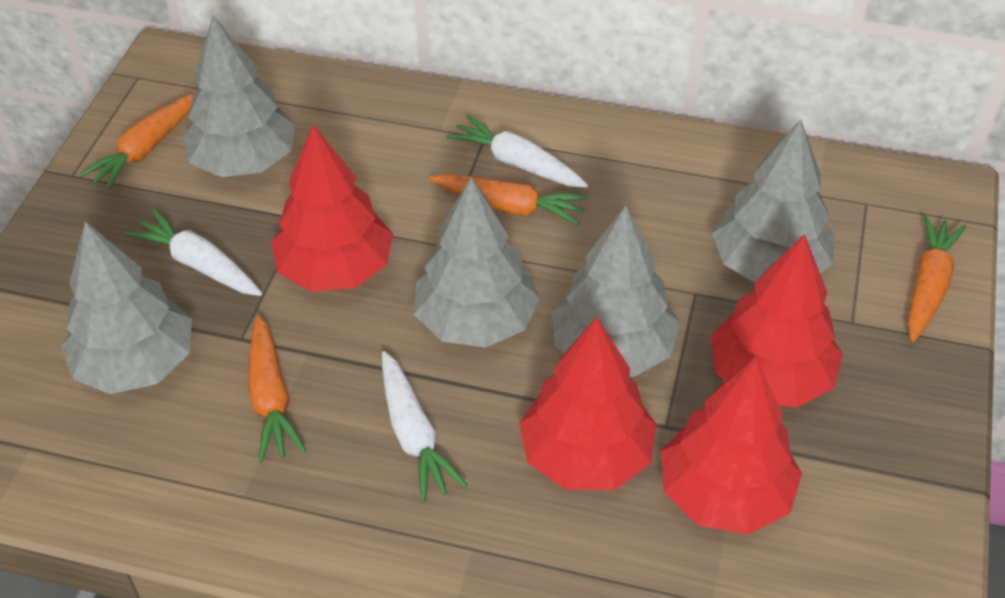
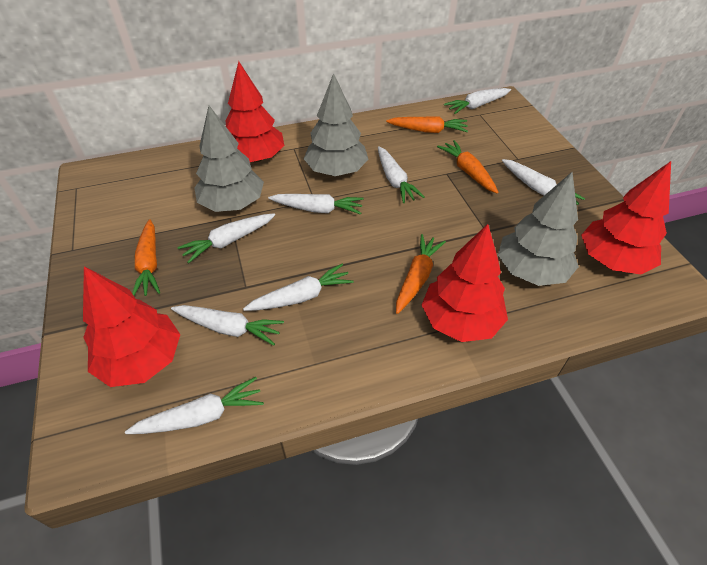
grey tree: 5 -> 3
white carrot: 3 -> 8

